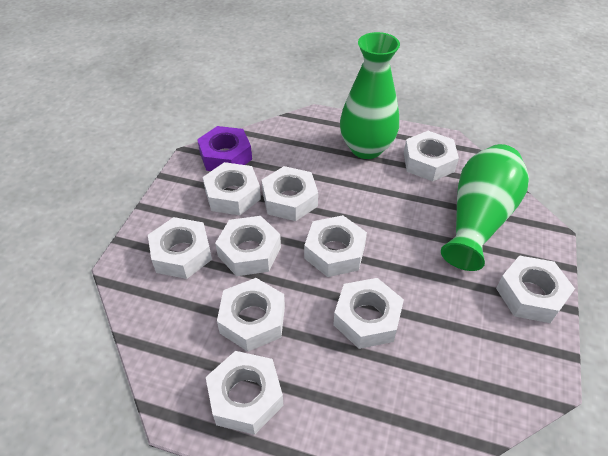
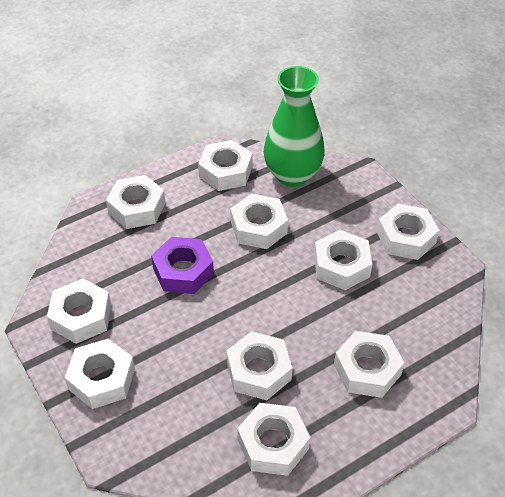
green vase: 2 -> 1

